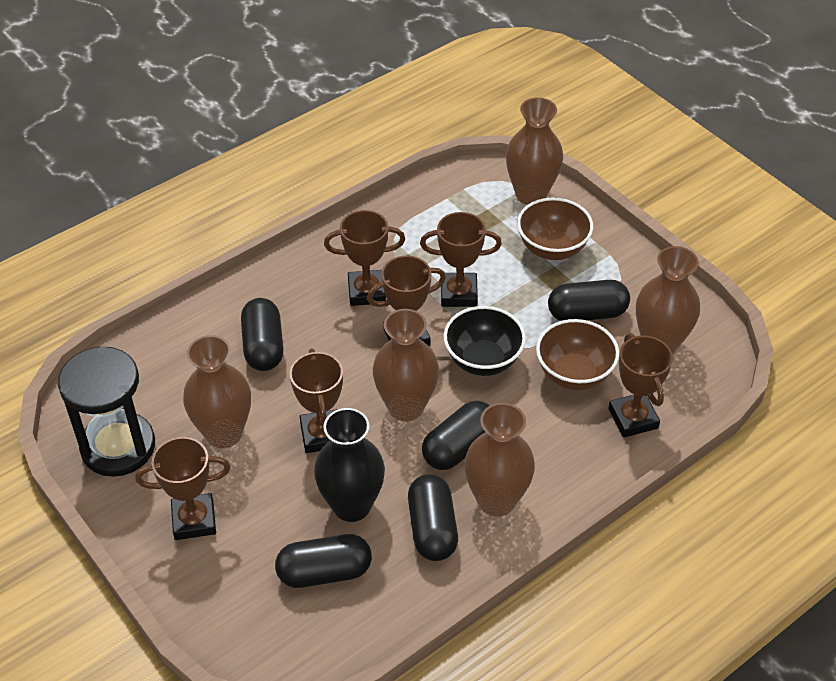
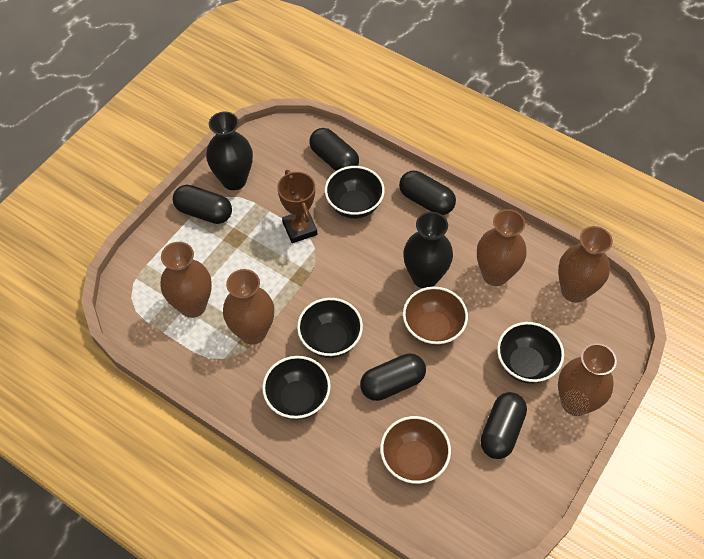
black bowl: 1 -> 4
black hourglass: 1 -> 0
black vase: 1 -> 2
brown trophy: 6 -> 1

